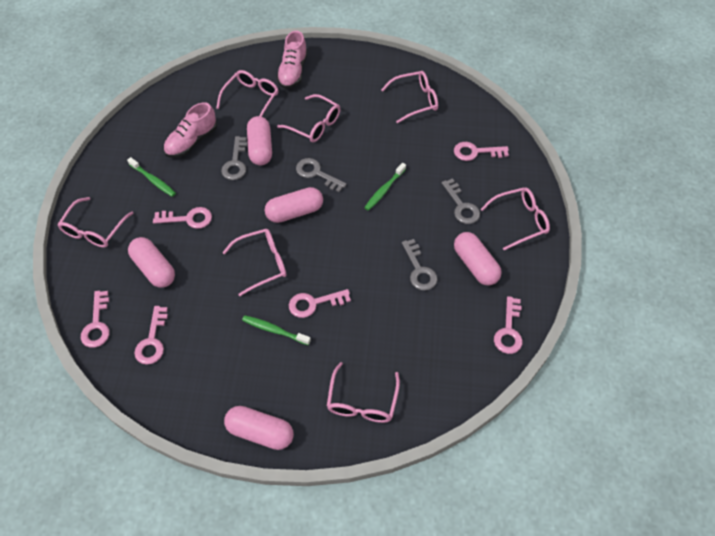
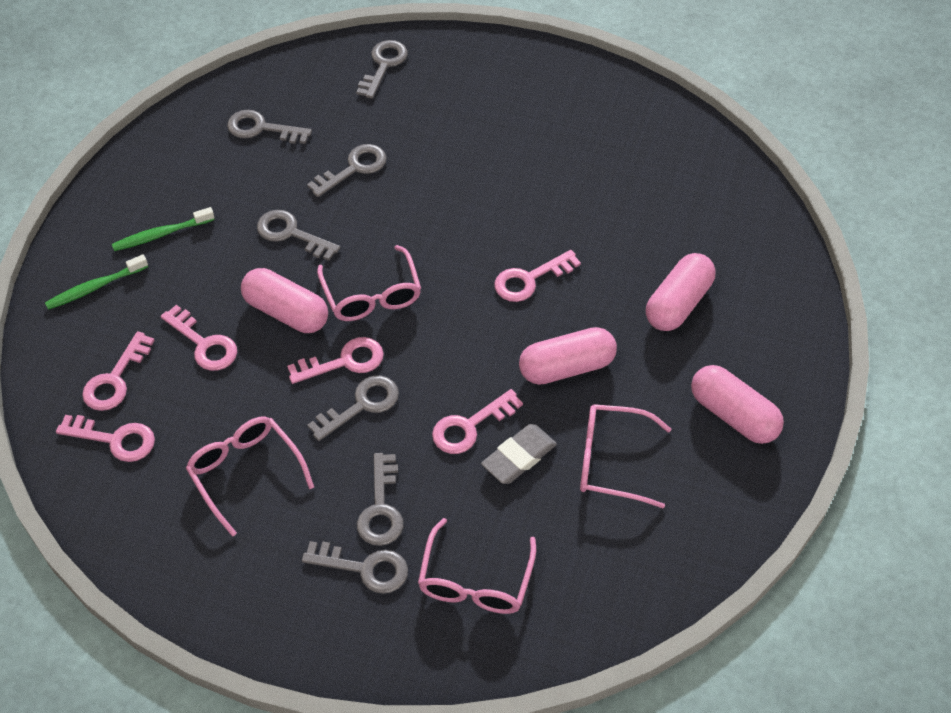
green toothbrush: 3 -> 2
grey eraser: 0 -> 1
grey key: 4 -> 7
pink capsule: 5 -> 4
pink glasses: 7 -> 4
pink shoe: 2 -> 0

